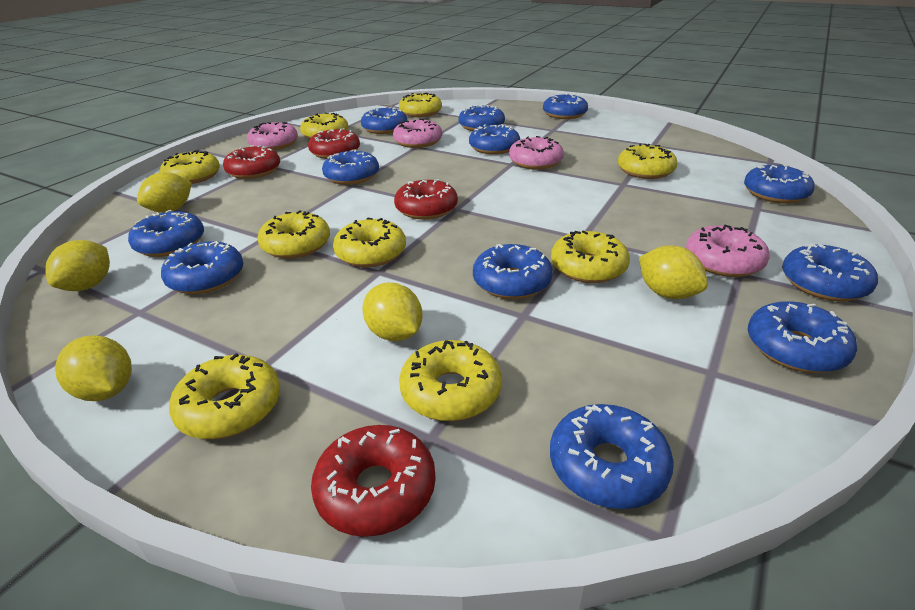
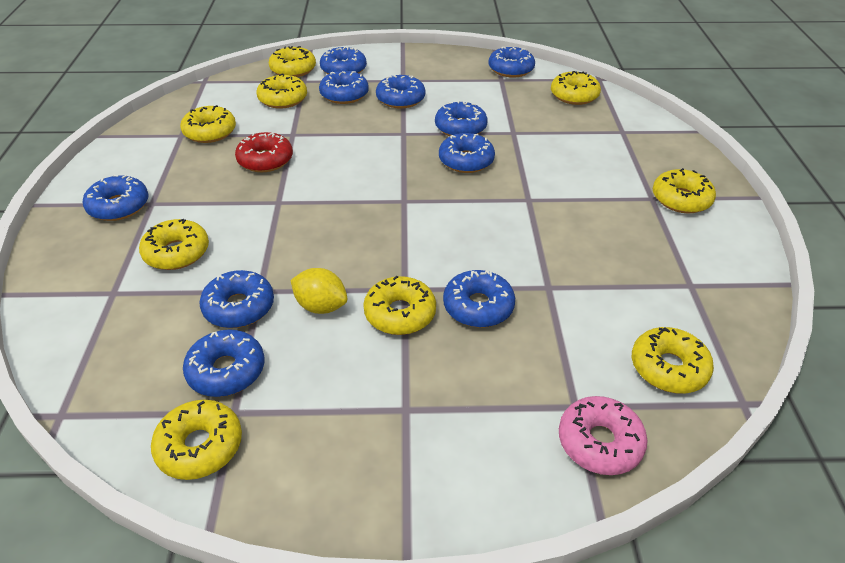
blue donut: 12 -> 10
pink donut: 4 -> 1
red donut: 4 -> 1
yellow lemon: 5 -> 1

